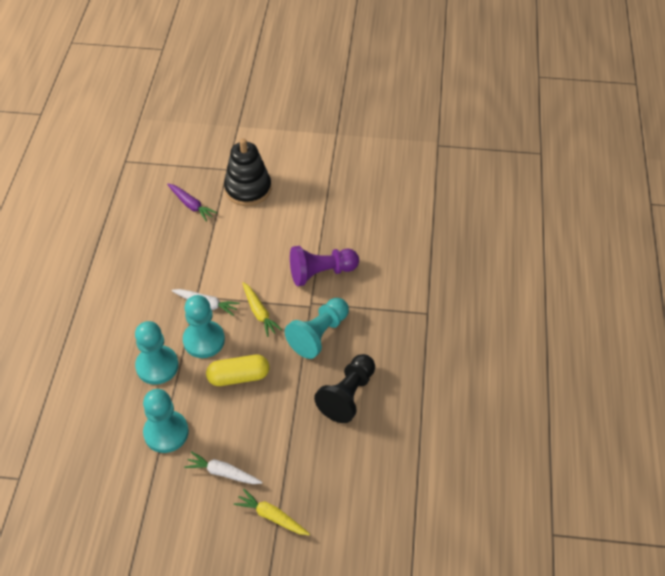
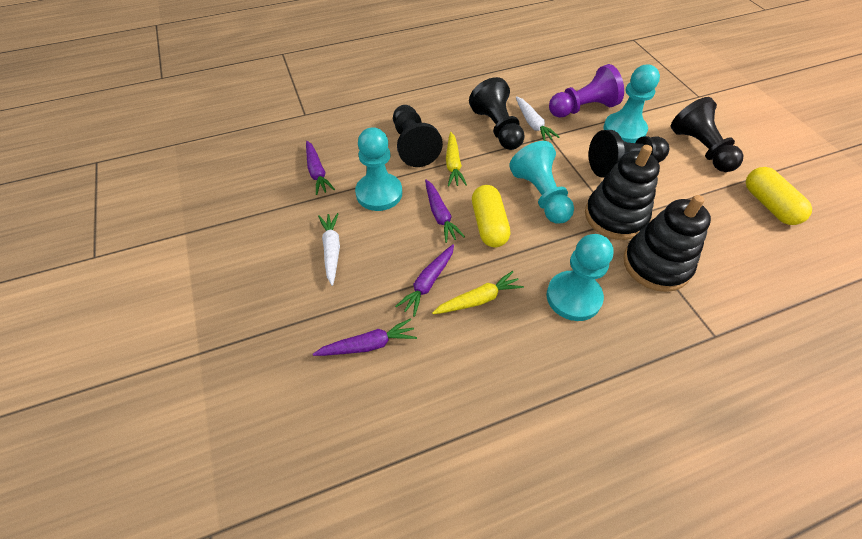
black pawn: 1 -> 4
black stacking toy: 1 -> 2
purple carrot: 1 -> 4
yellow capsule: 1 -> 2

